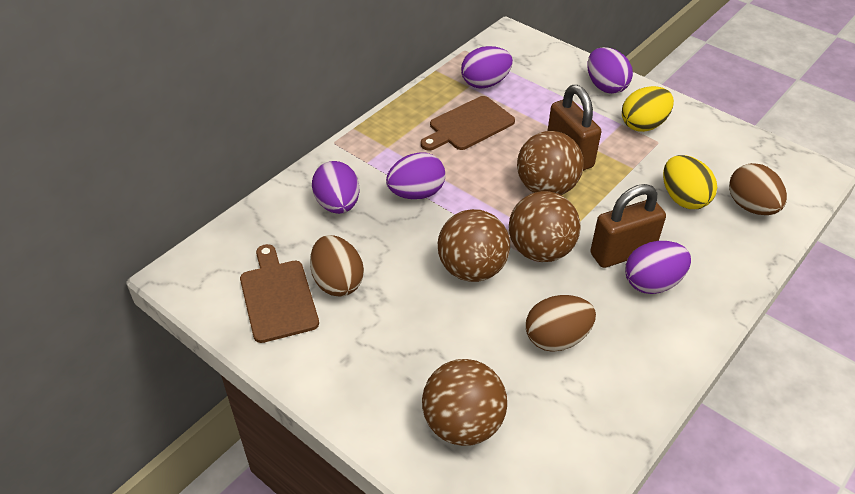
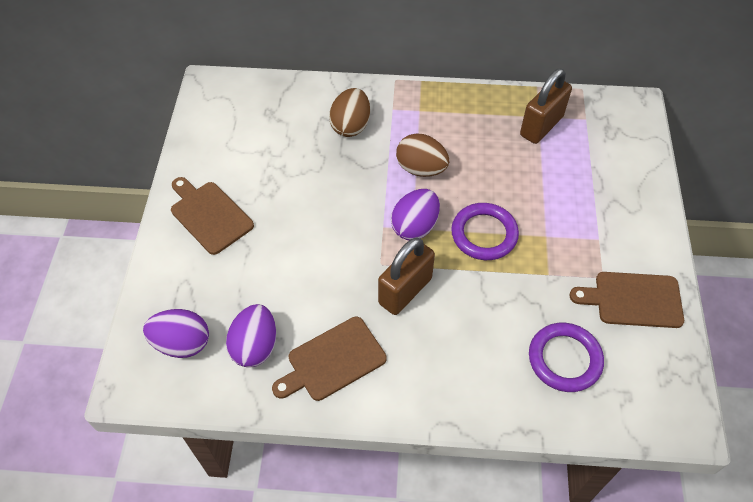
brown ball: 4 -> 0
brown cutting board: 2 -> 3
brown egg: 3 -> 2
purple egg: 5 -> 3
purple ring: 0 -> 2
yellow egg: 2 -> 0

